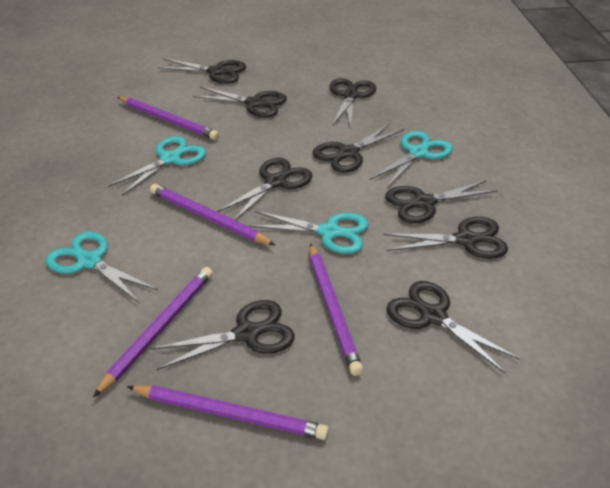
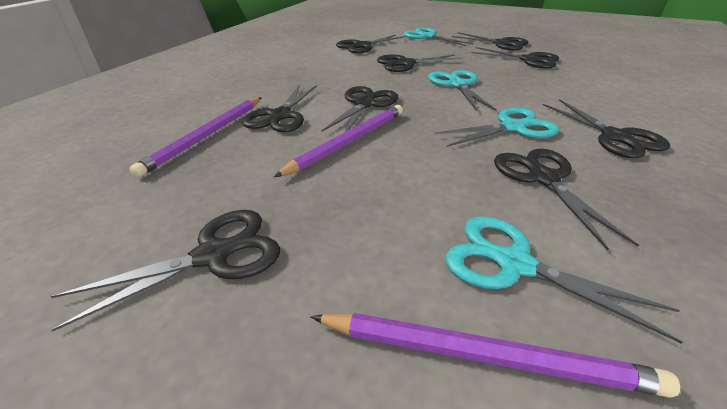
purple pencil: 5 -> 3

